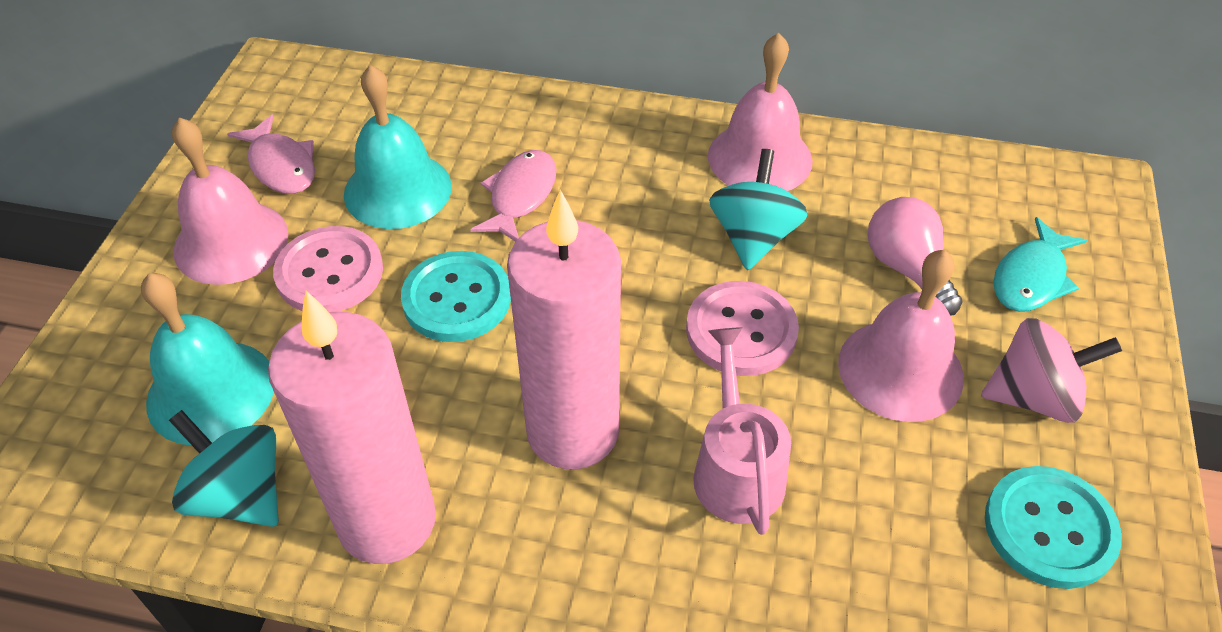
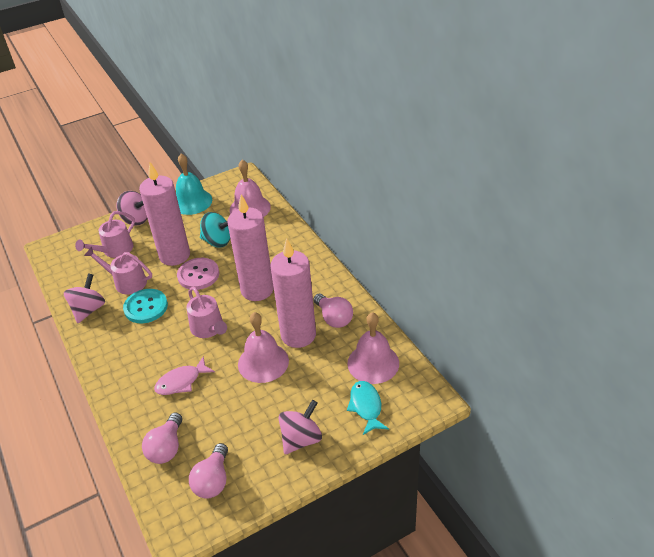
pink button: 2 -> 1
pink candle: 2 -> 3
pink fish: 2 -> 1
pink light bulb: 1 -> 3
pink spinning top: 1 -> 3
pink watering can: 1 -> 3
turquoise bell: 2 -> 1
turquoise button: 2 -> 1
turquoise spinning top: 2 -> 1

